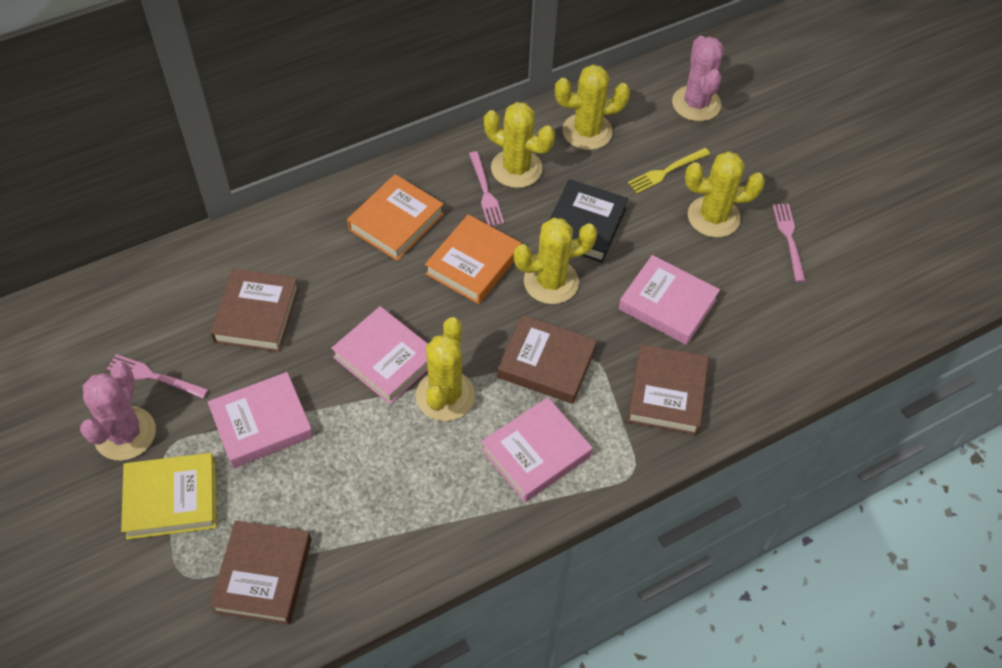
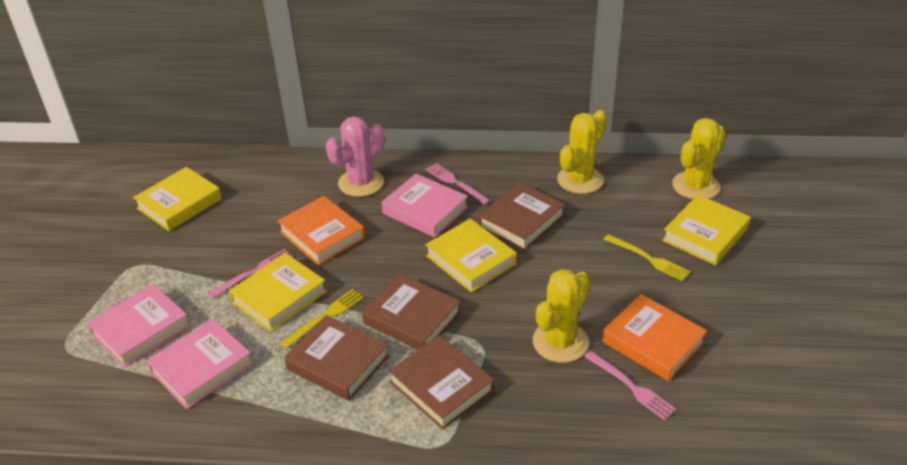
black book: 1 -> 0
pink book: 4 -> 3
pink cactus: 2 -> 1
yellow book: 1 -> 4
yellow cactus: 5 -> 3
yellow fork: 1 -> 2

